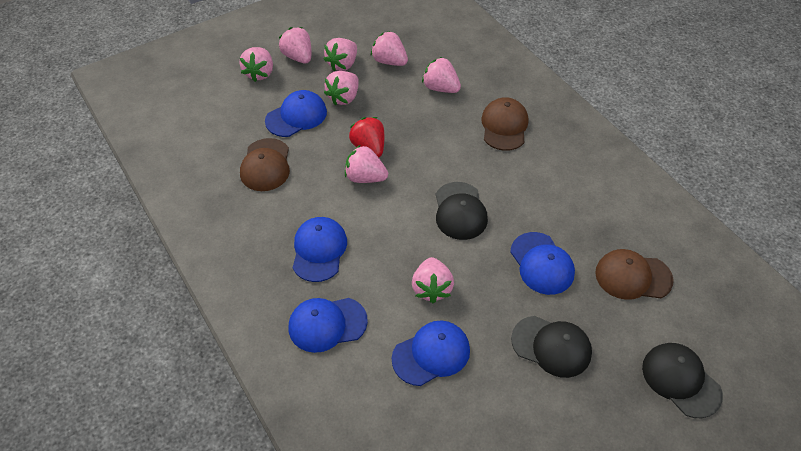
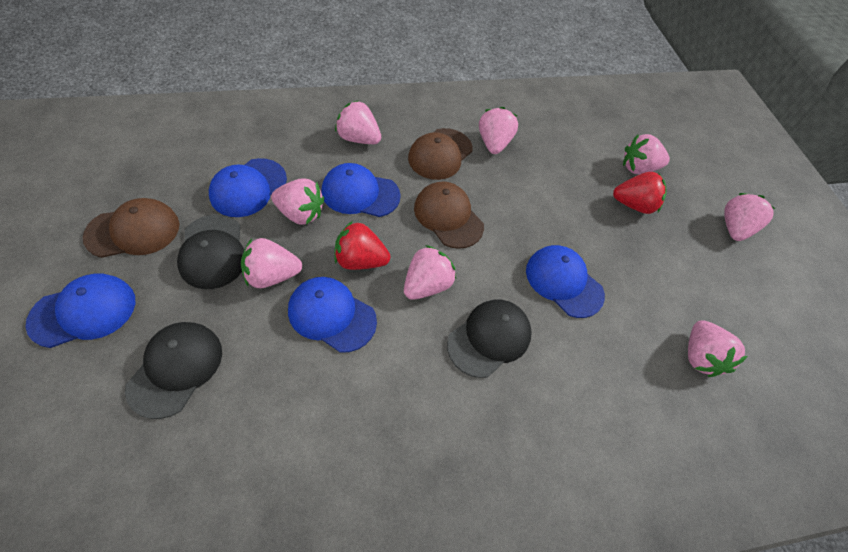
red strawberry: 1 -> 2

